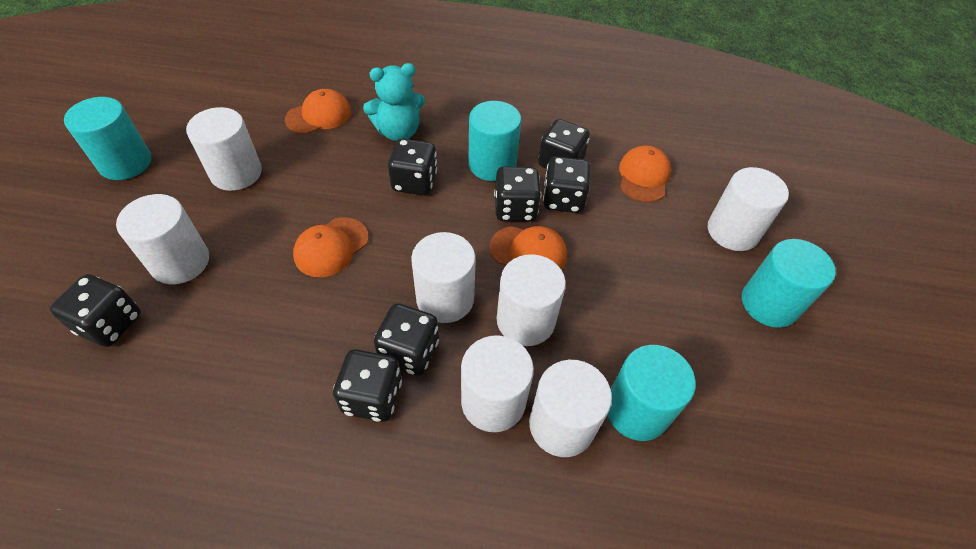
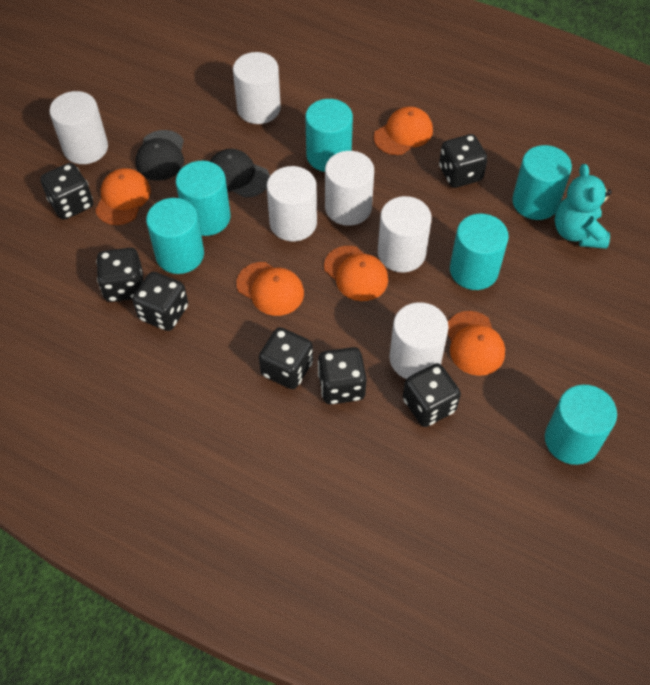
black cap: 0 -> 2
orange cap: 4 -> 5
turquoise cylinder: 4 -> 6
white cylinder: 7 -> 6

